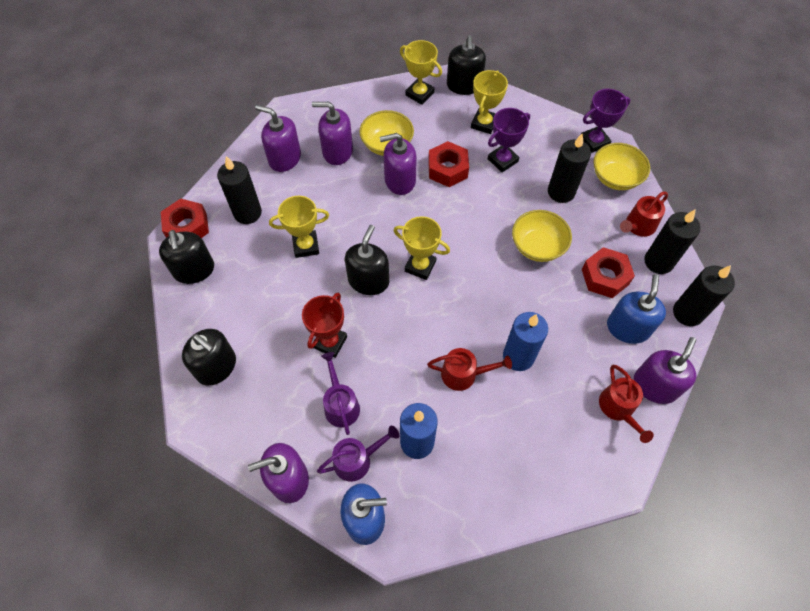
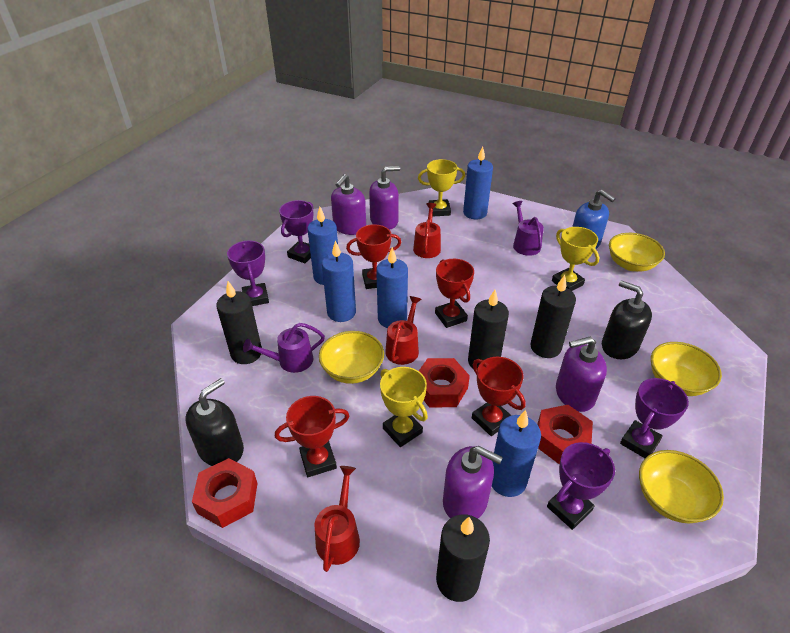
black soap dispenser: 4 -> 2
blue candle: 2 -> 5
blue soap dispenser: 2 -> 1
purple soap dispenser: 5 -> 4
purple trophy: 2 -> 4
red trophy: 1 -> 4
yellow bowl: 3 -> 4
yellow trophy: 4 -> 3

